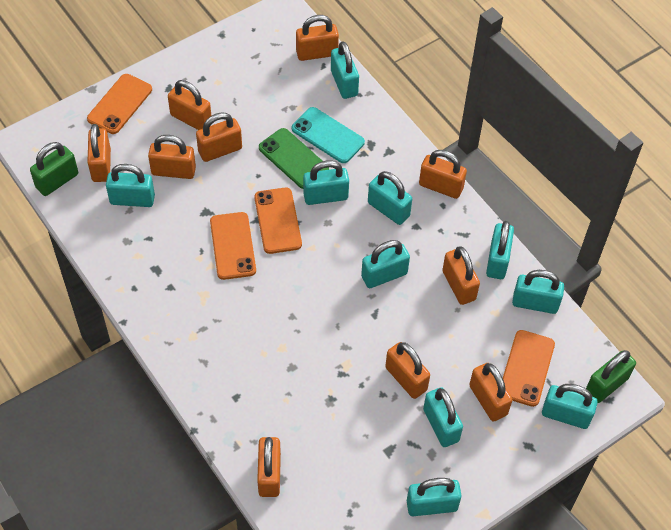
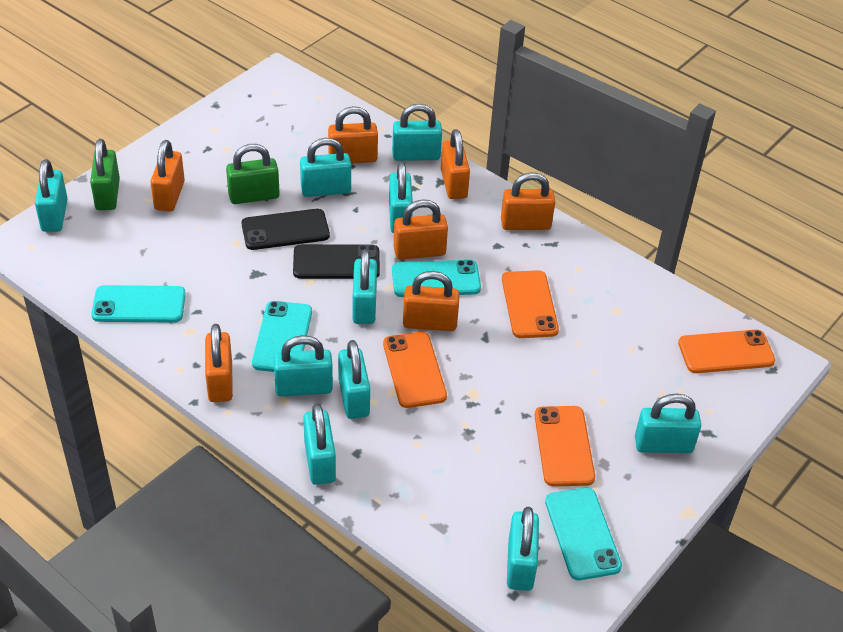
black phone: 0 -> 2
green phone: 1 -> 0
orange padlock: 10 -> 7
turquoise phone: 1 -> 4

